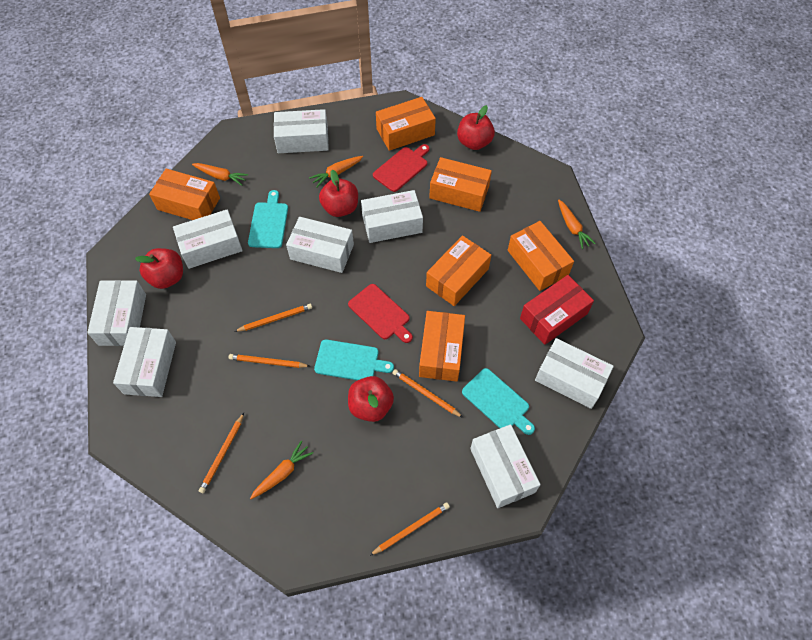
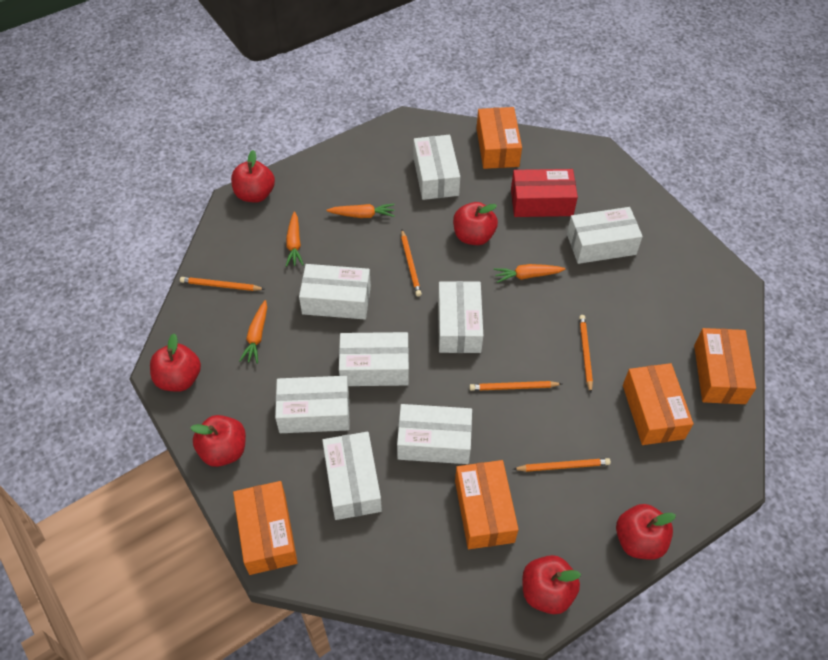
orange box: 6 -> 5
red apple: 4 -> 6
red cutting board: 2 -> 0
turquoise cutting board: 3 -> 0

